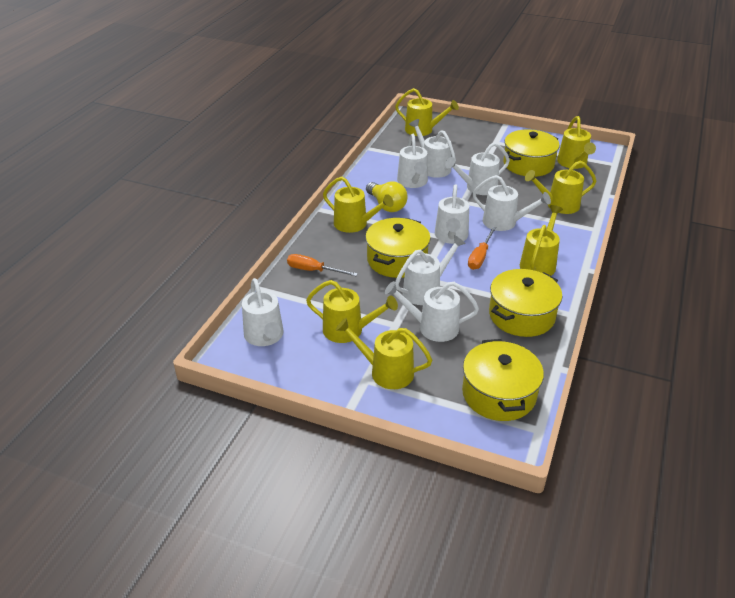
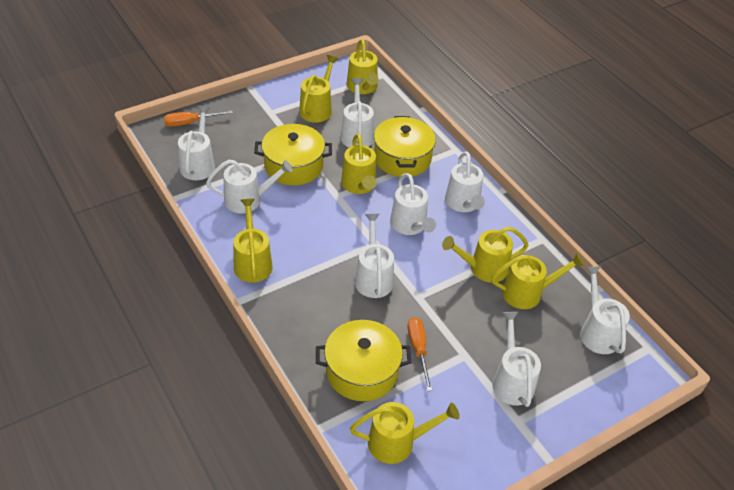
yellow light bulb: 1 -> 0
yellow pot: 4 -> 3

